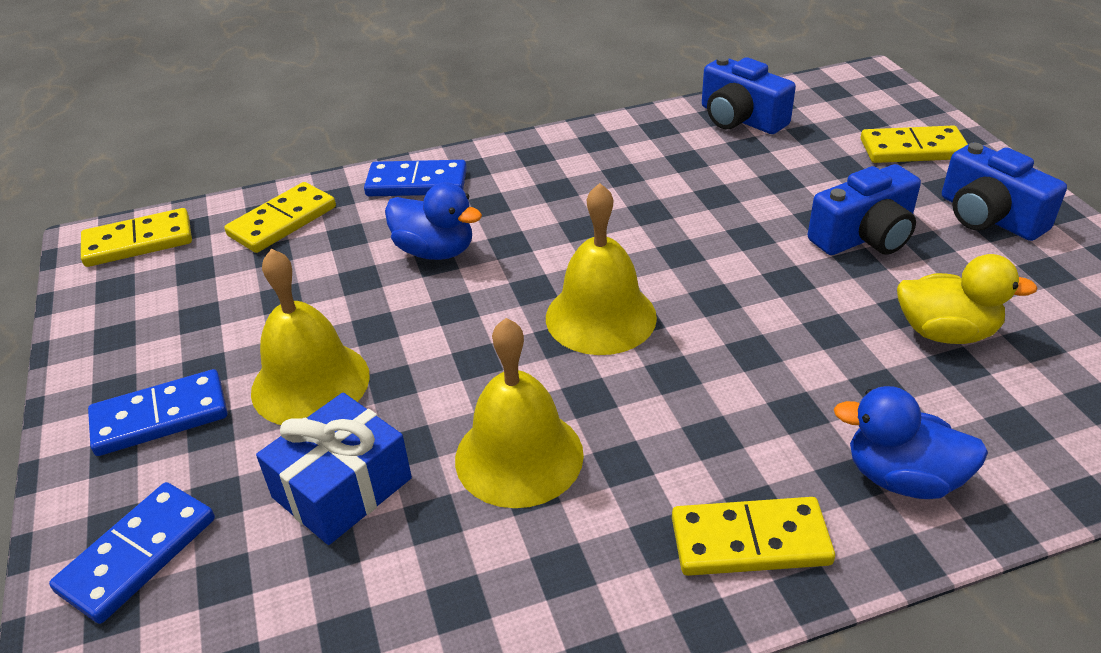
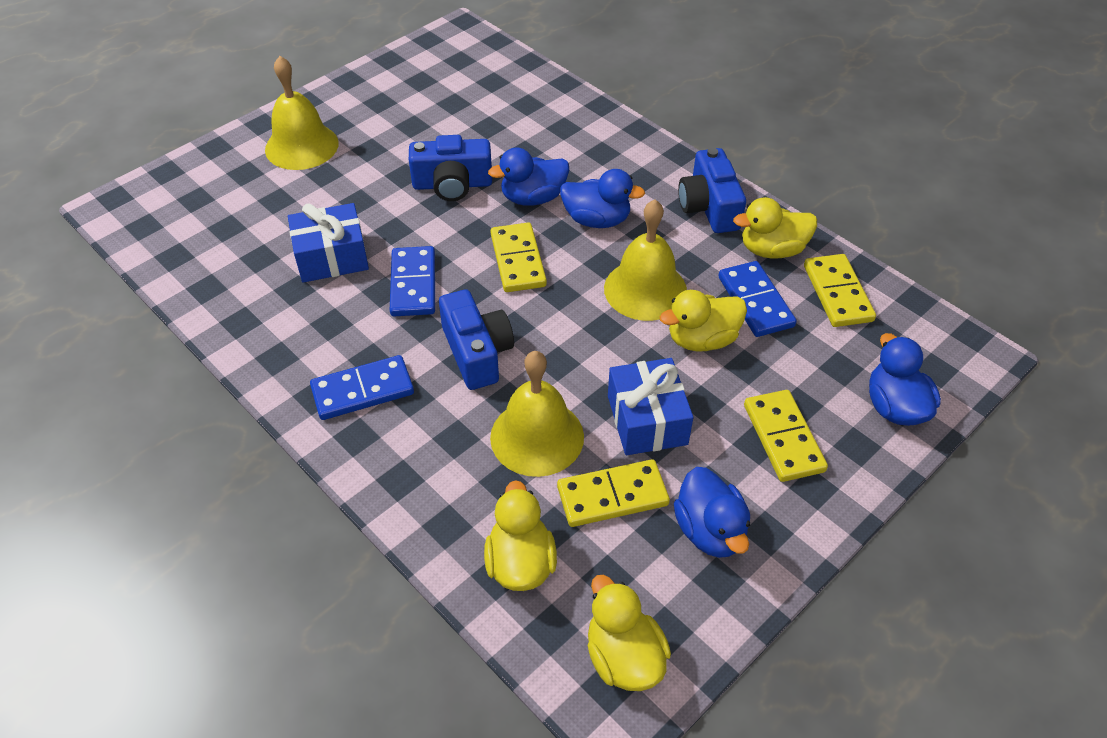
blue duck: 2 -> 4
blue gift: 1 -> 2
yellow duck: 1 -> 4

